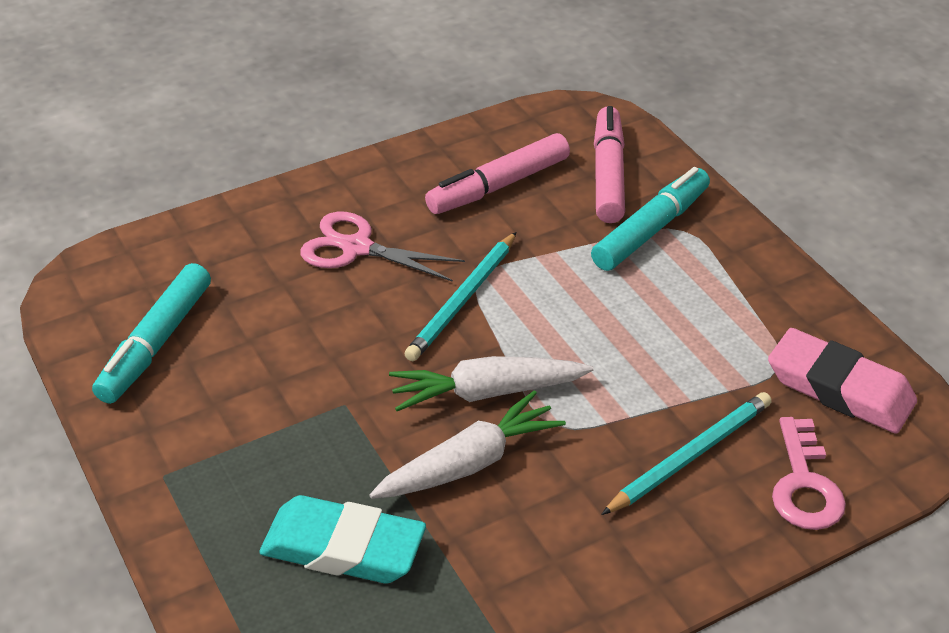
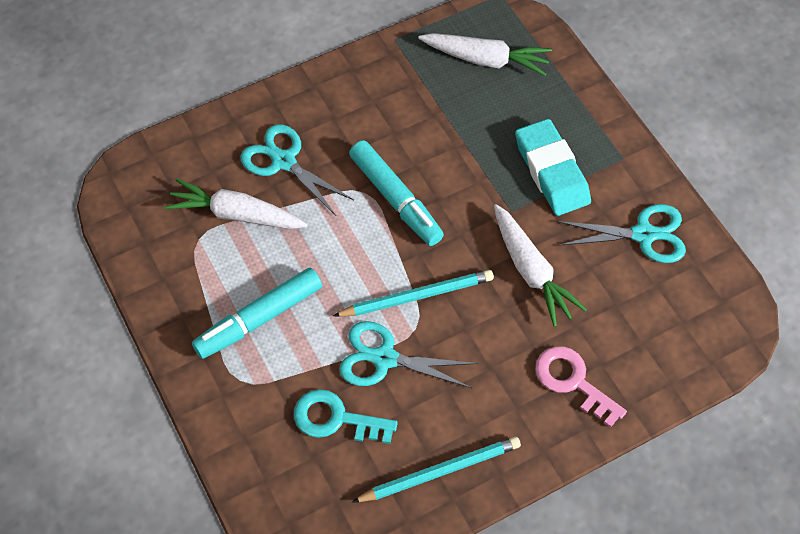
pink eraser: 1 -> 0
pink marker: 2 -> 0
pink scissors: 1 -> 0
turquoise key: 0 -> 1
turquoise scissors: 0 -> 3
white carrot: 2 -> 3

